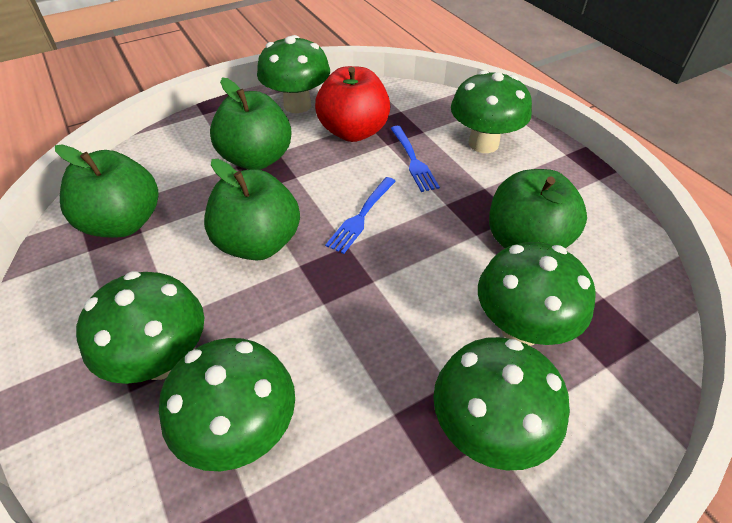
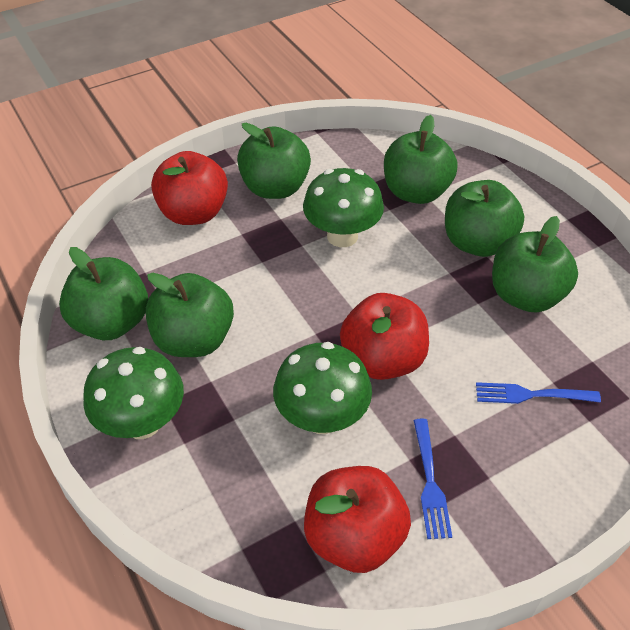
green apple: 4 -> 6
green mushroom: 6 -> 3
red apple: 1 -> 3

